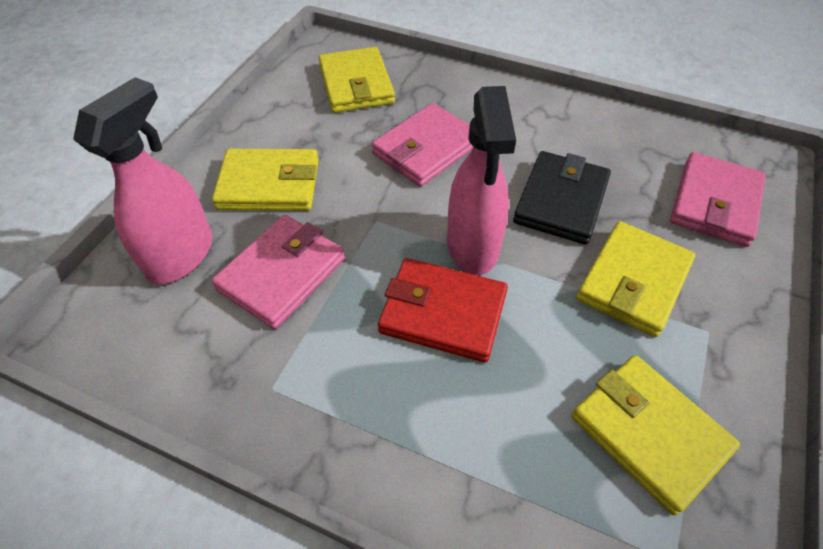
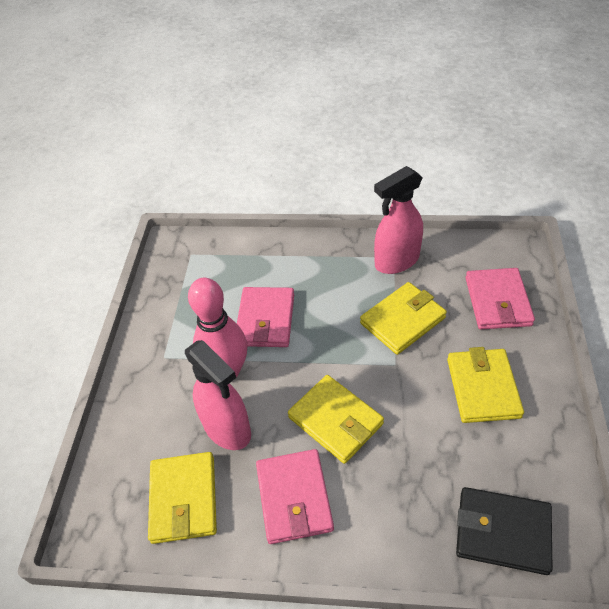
pink bowling pin: 0 -> 1
red wallet: 1 -> 0

